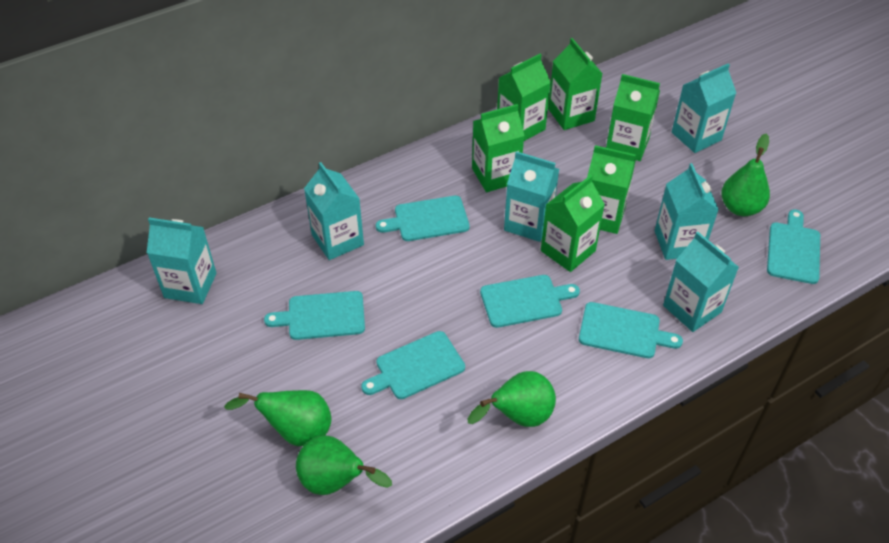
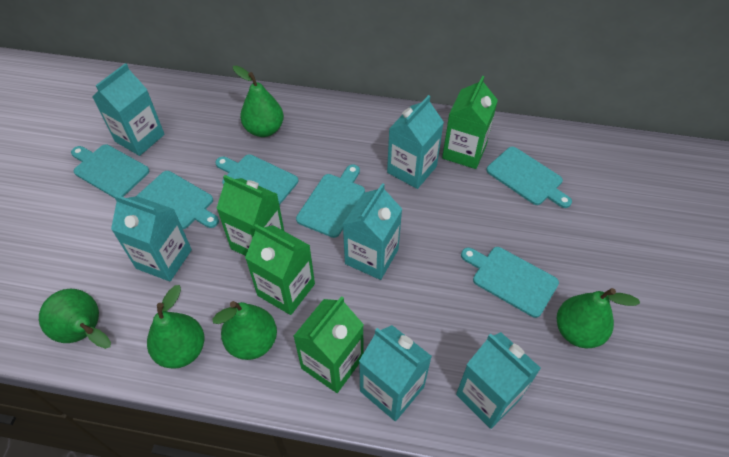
green carton: 6 -> 4
green pear: 4 -> 5

